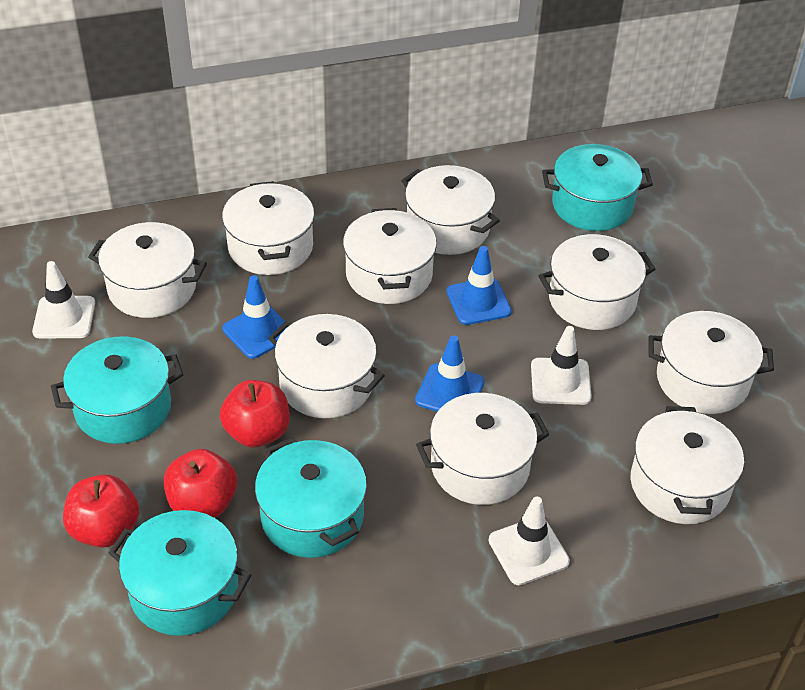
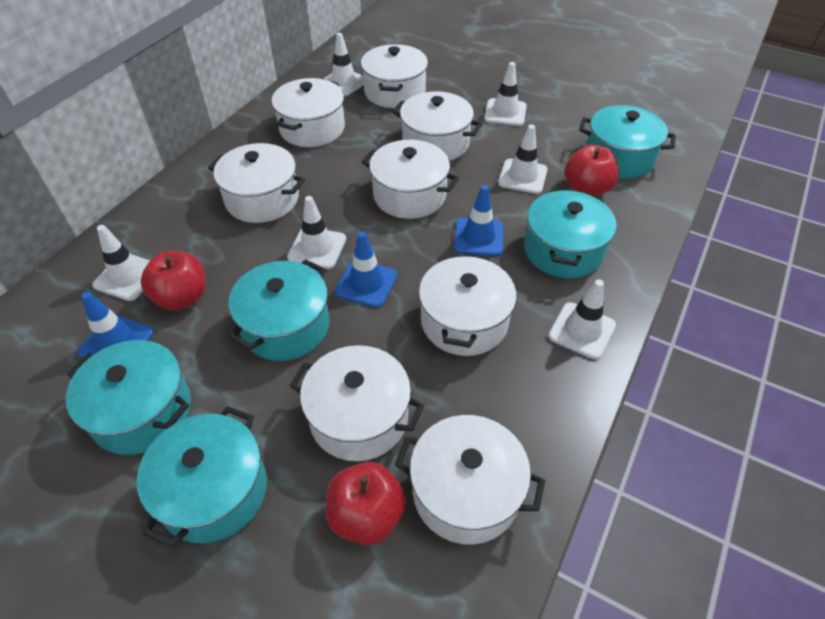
turquoise pot: 4 -> 5
white pot: 9 -> 8
white traffic cone: 3 -> 6

